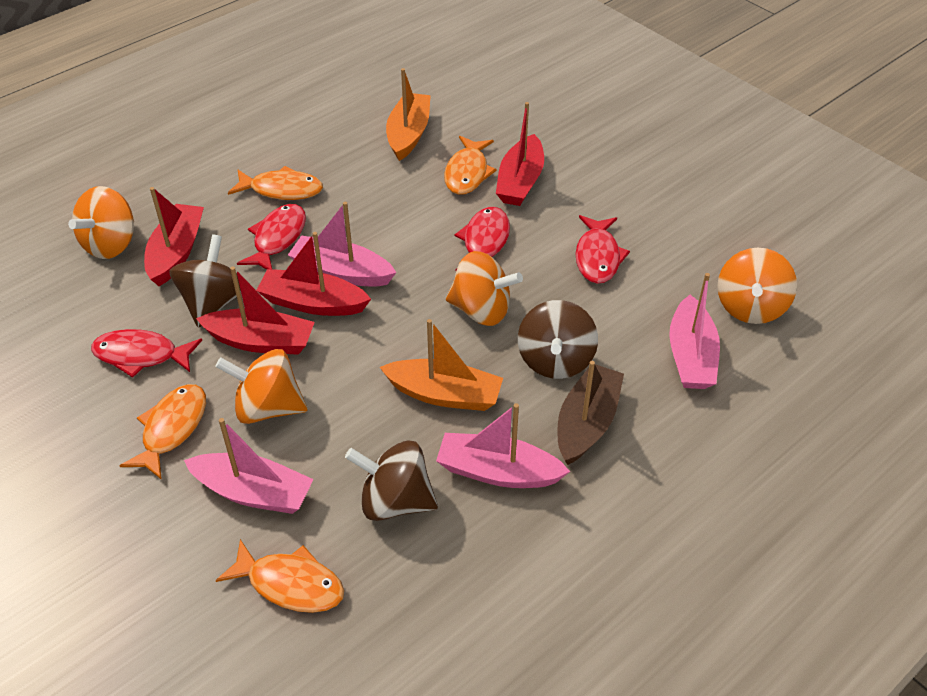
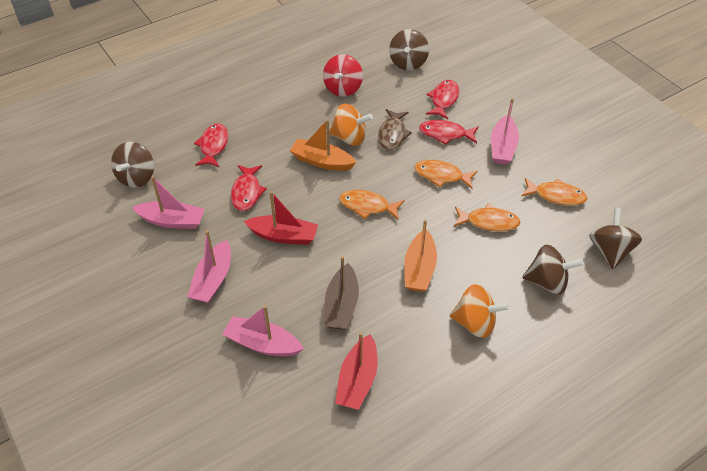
brown fish: 0 -> 1
brown spinning top: 3 -> 4
orange spinning top: 4 -> 2
red boat: 4 -> 2
red spinning top: 0 -> 1

